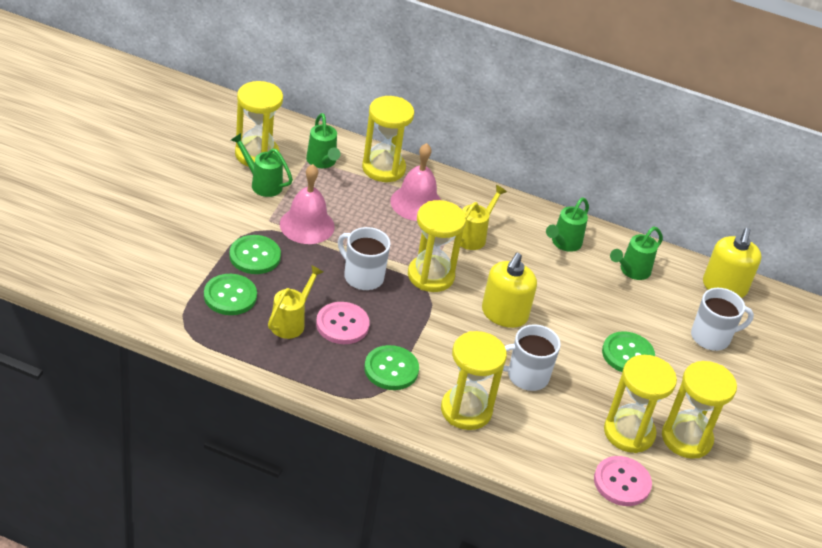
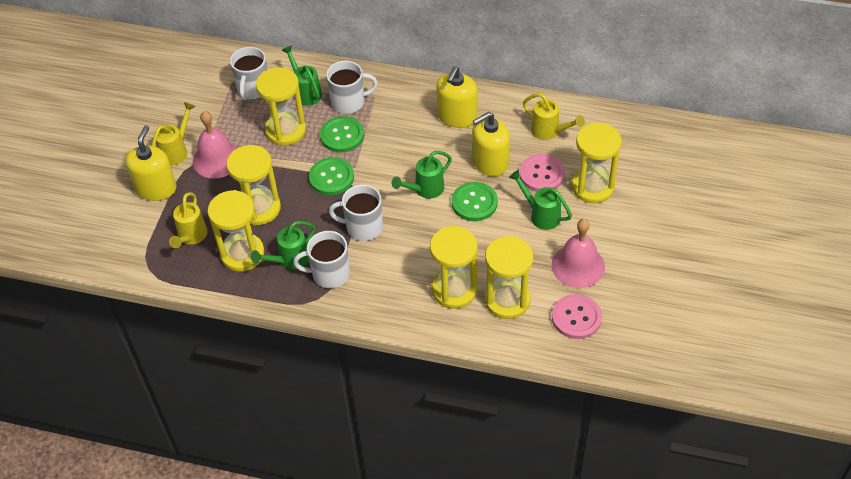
green button: 4 -> 3
white mug: 3 -> 4
yellow soap dispenser: 2 -> 3
yellow watering can: 2 -> 3

